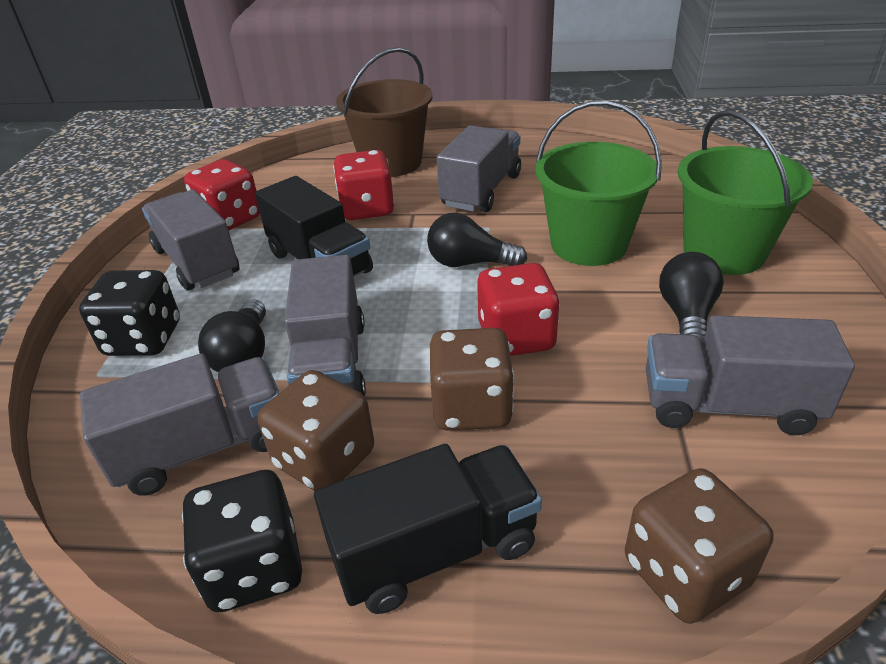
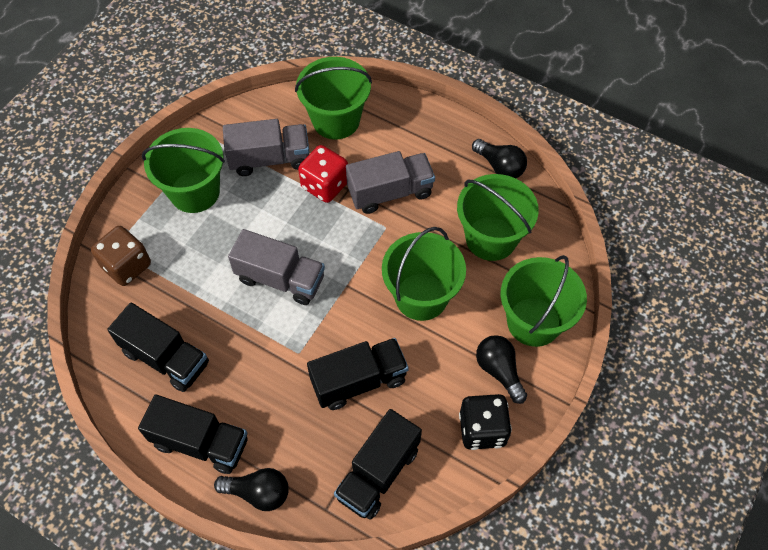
black dice: 2 -> 1
black truck: 2 -> 4
brown bucket: 1 -> 0
brown dice: 3 -> 1
green bucket: 2 -> 5
grey truck: 5 -> 3
red dice: 3 -> 1

